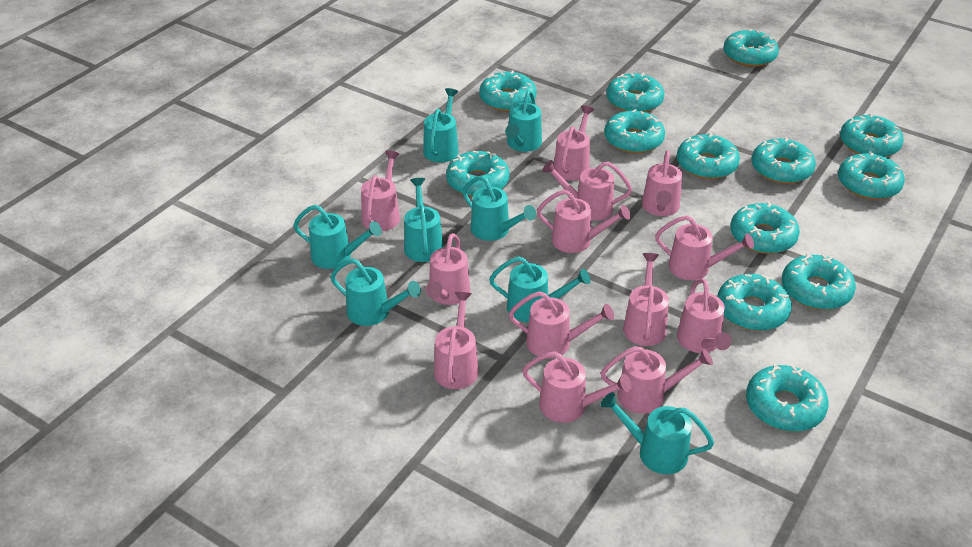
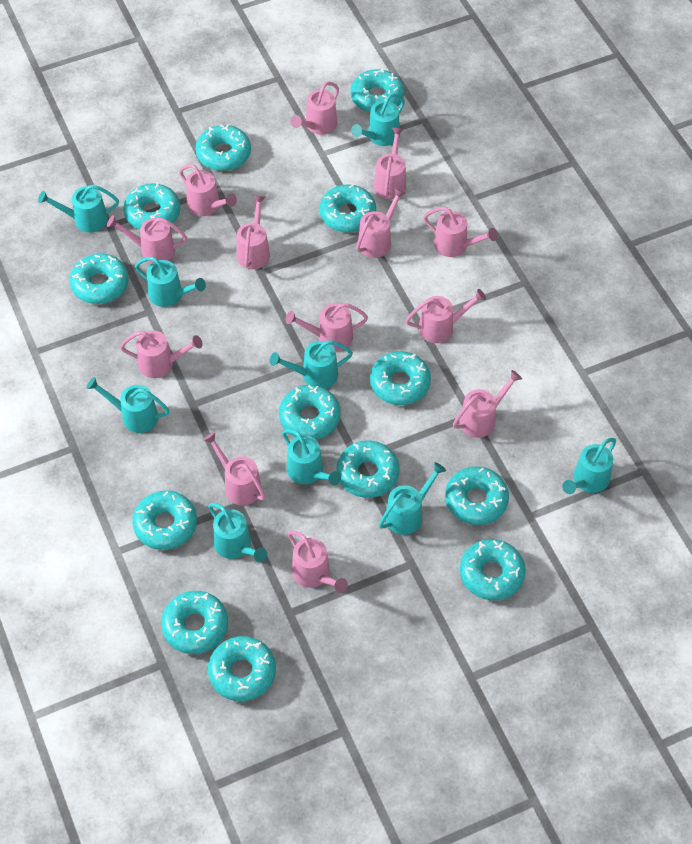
turquoise watering can: 8 -> 9

